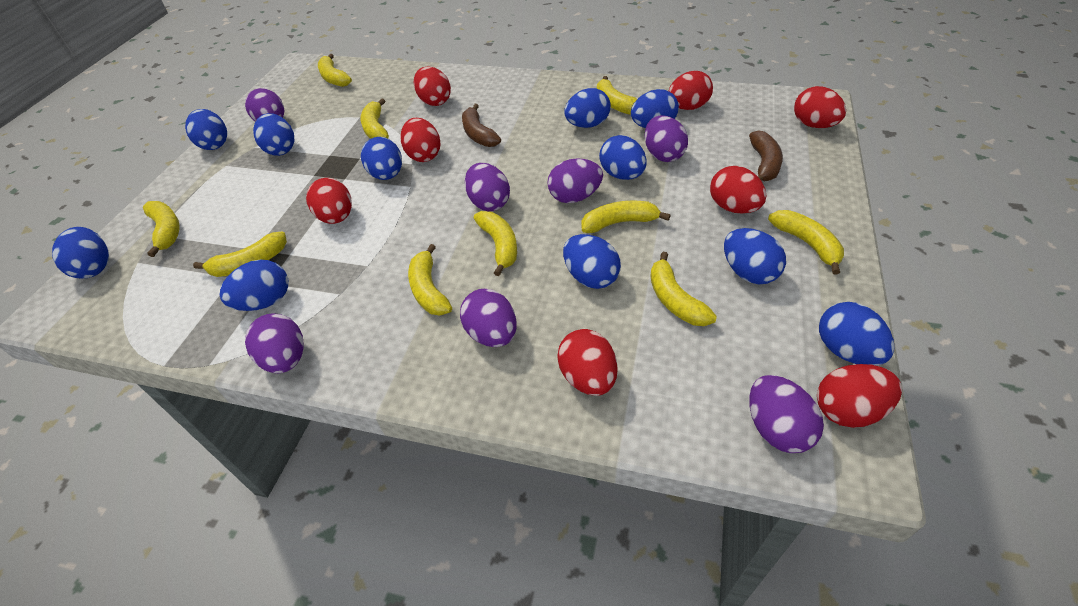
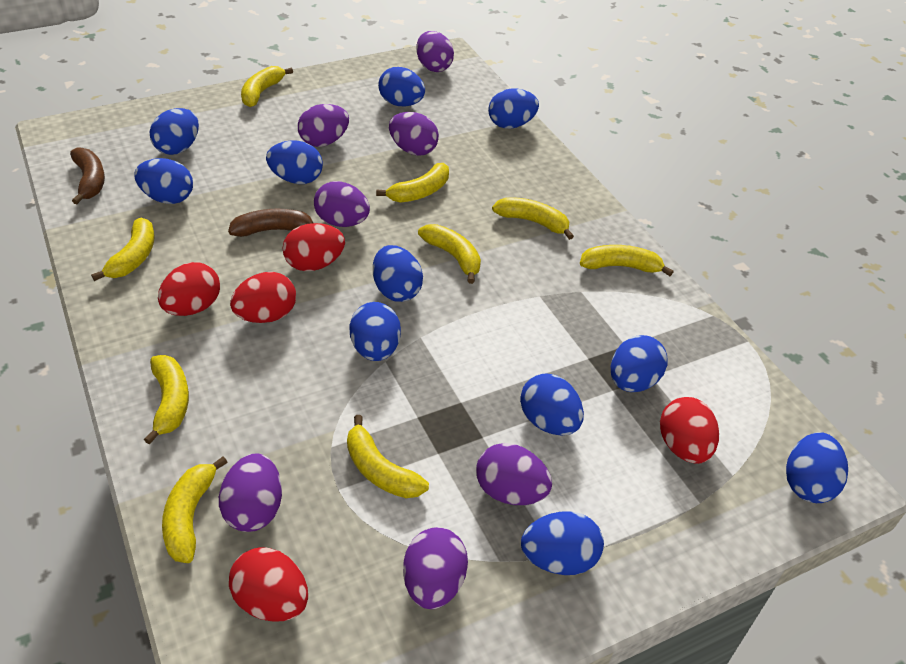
red egg: 8 -> 5
yellow banana: 10 -> 9

